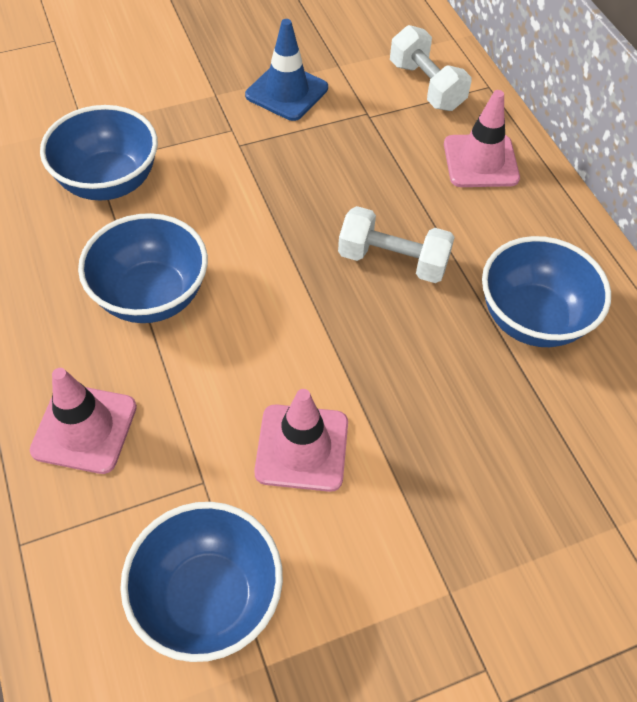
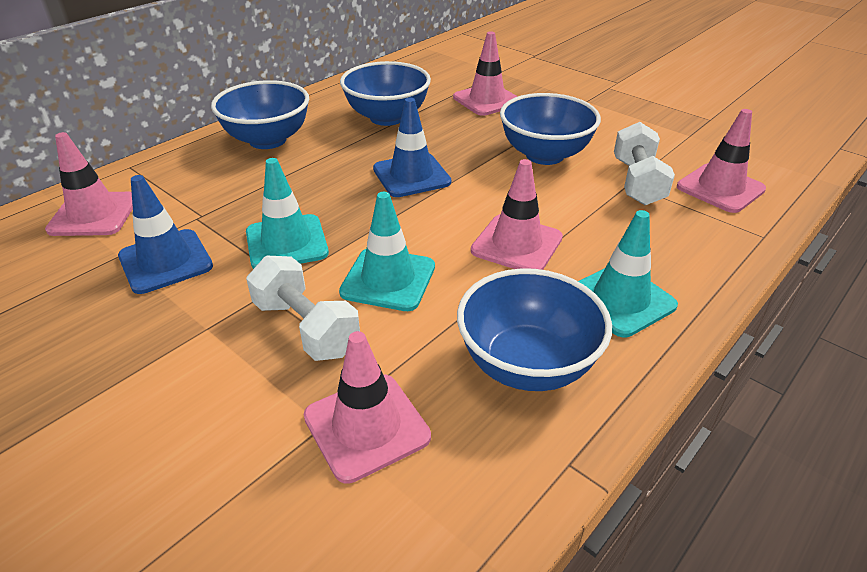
blue traffic cone: 1 -> 2
pink traffic cone: 3 -> 5
turquoise traffic cone: 0 -> 3

